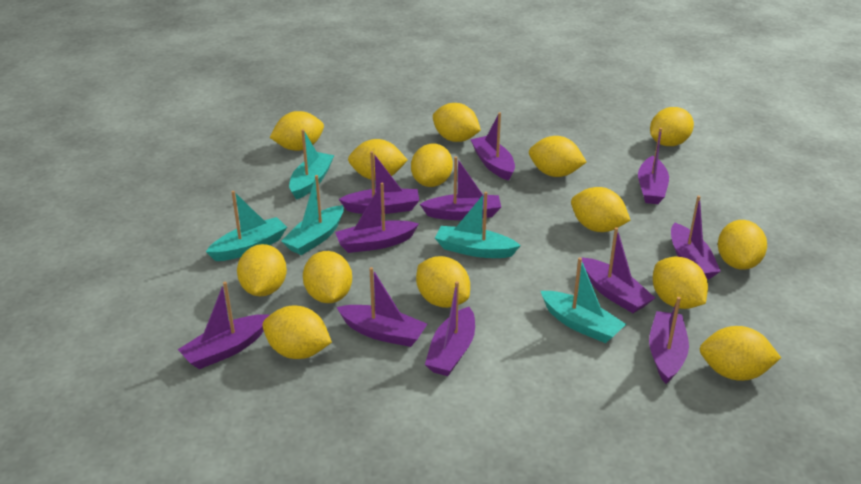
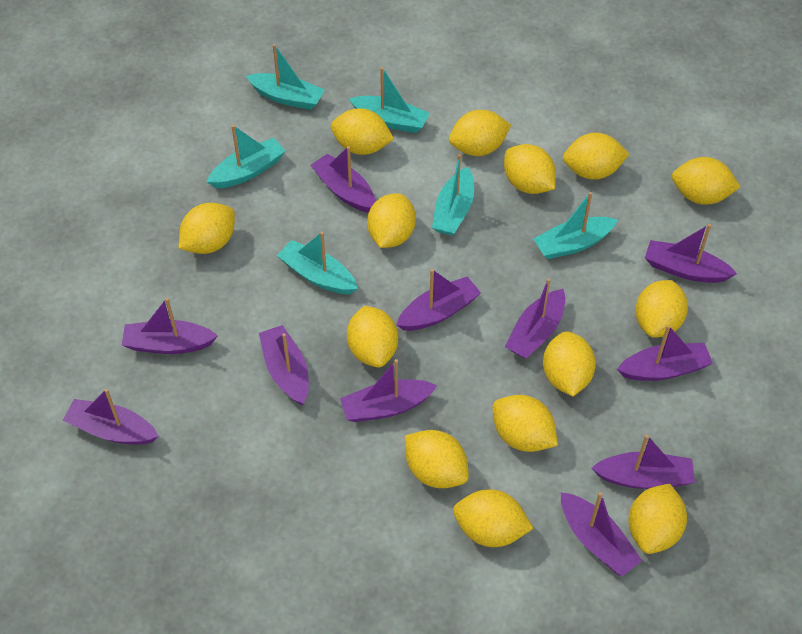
turquoise boat: 5 -> 6

